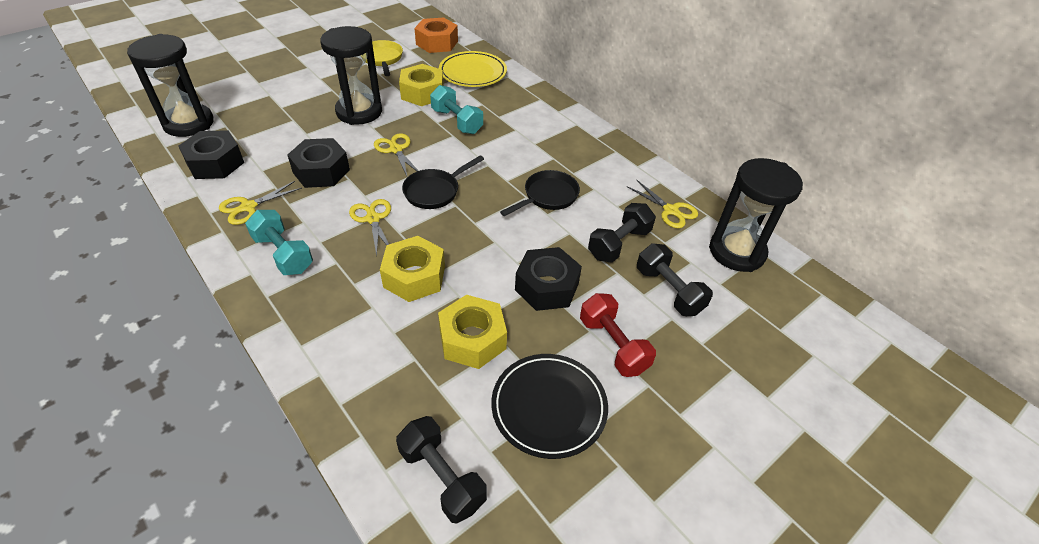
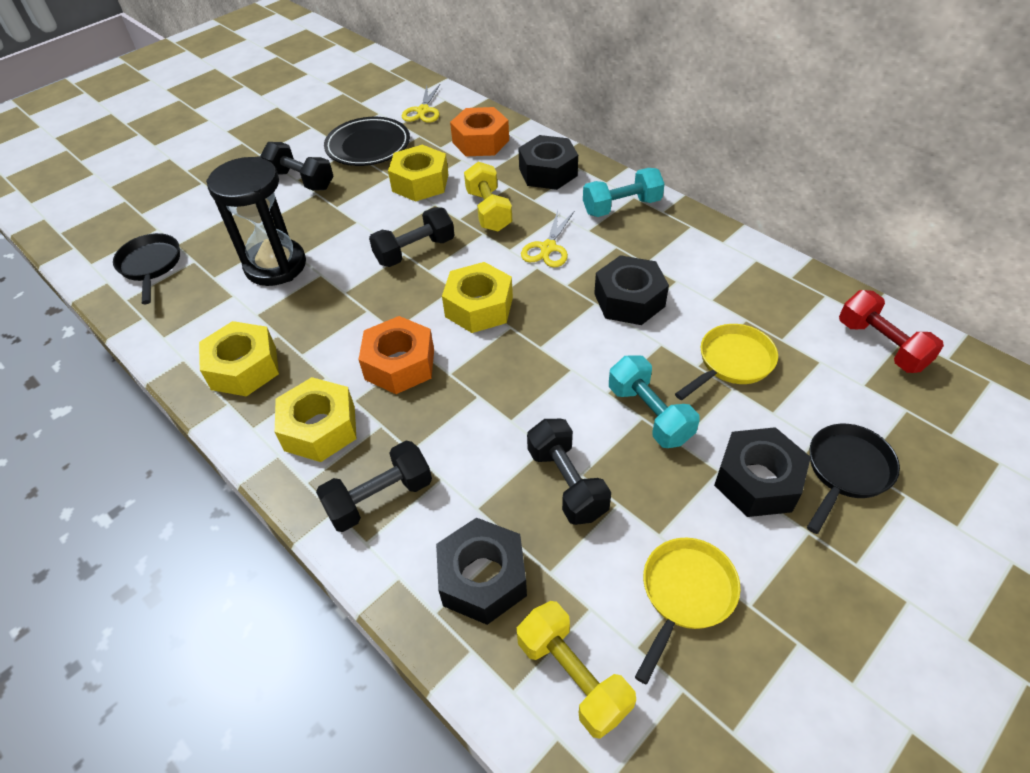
black dumbbell: 3 -> 4
black hourglass: 3 -> 1
black nut: 3 -> 4
orange nut: 1 -> 2
yellow dumbbell: 0 -> 2
yellow nut: 3 -> 4
yellow pan: 1 -> 2
yellow plate: 1 -> 0
yellow scissors: 4 -> 2

